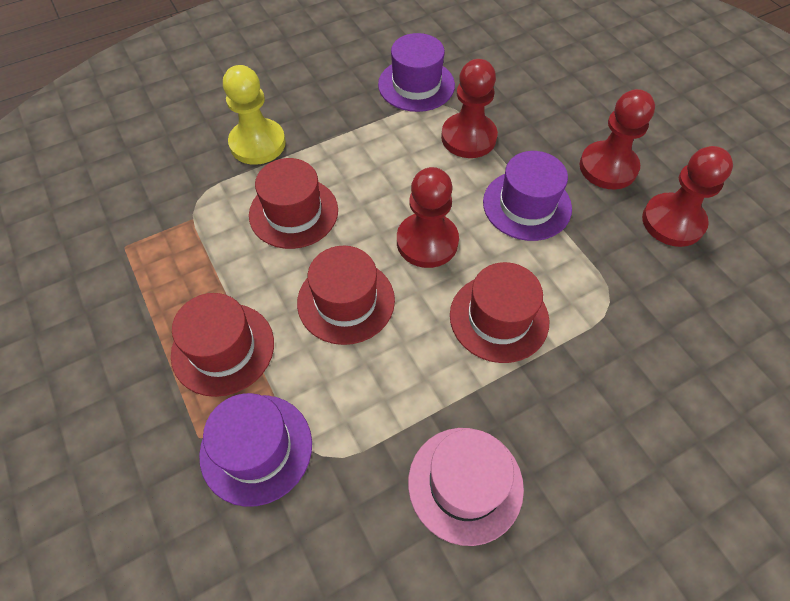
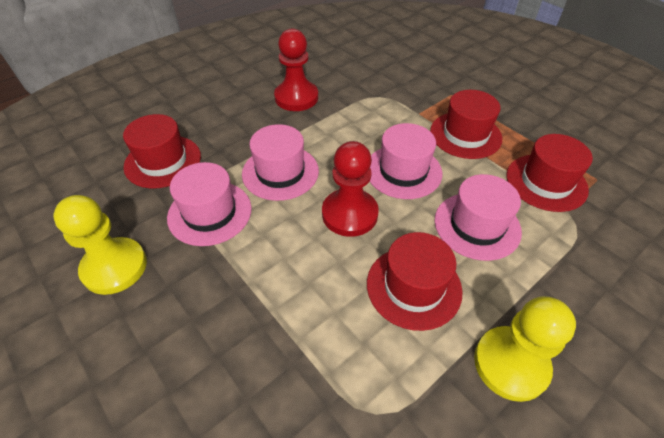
pink hat: 1 -> 4
purple hat: 3 -> 0
red pawn: 4 -> 2
yellow pawn: 1 -> 2

